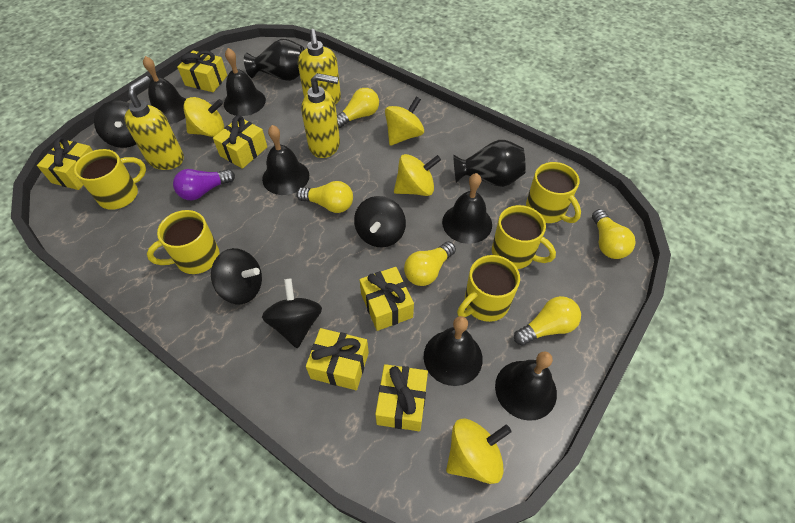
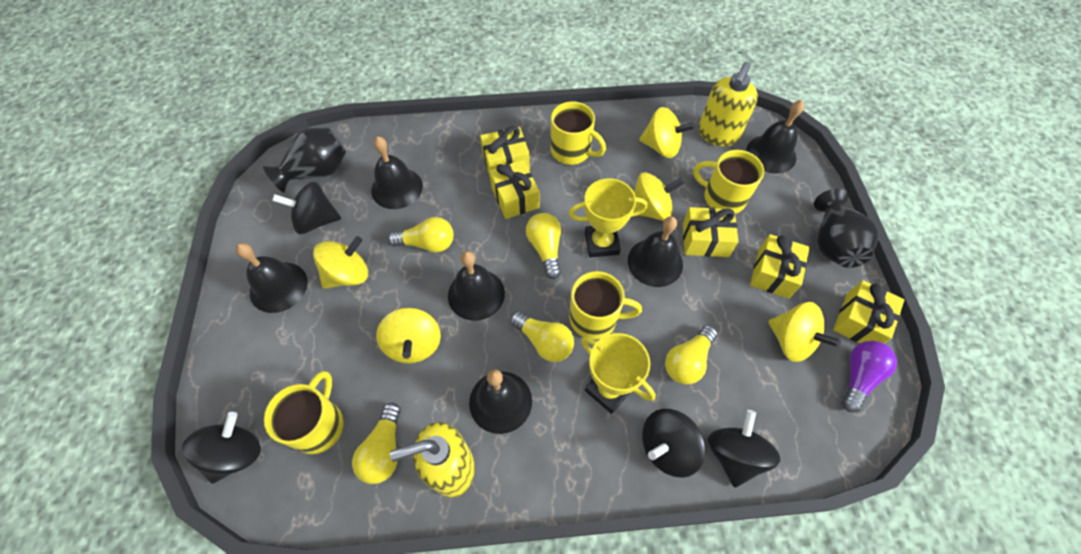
yellow gift: 6 -> 5
yellow mug: 5 -> 4
yellow soap dispenser: 3 -> 2
yellow spinning top: 4 -> 5
yellow trophy: 0 -> 2

